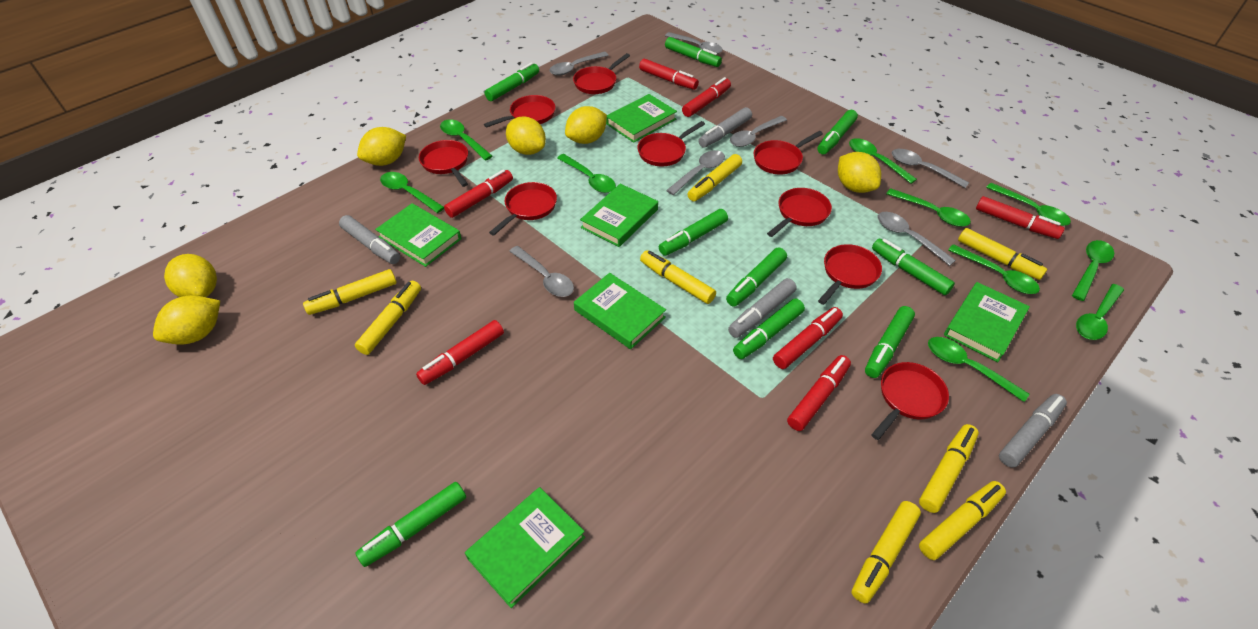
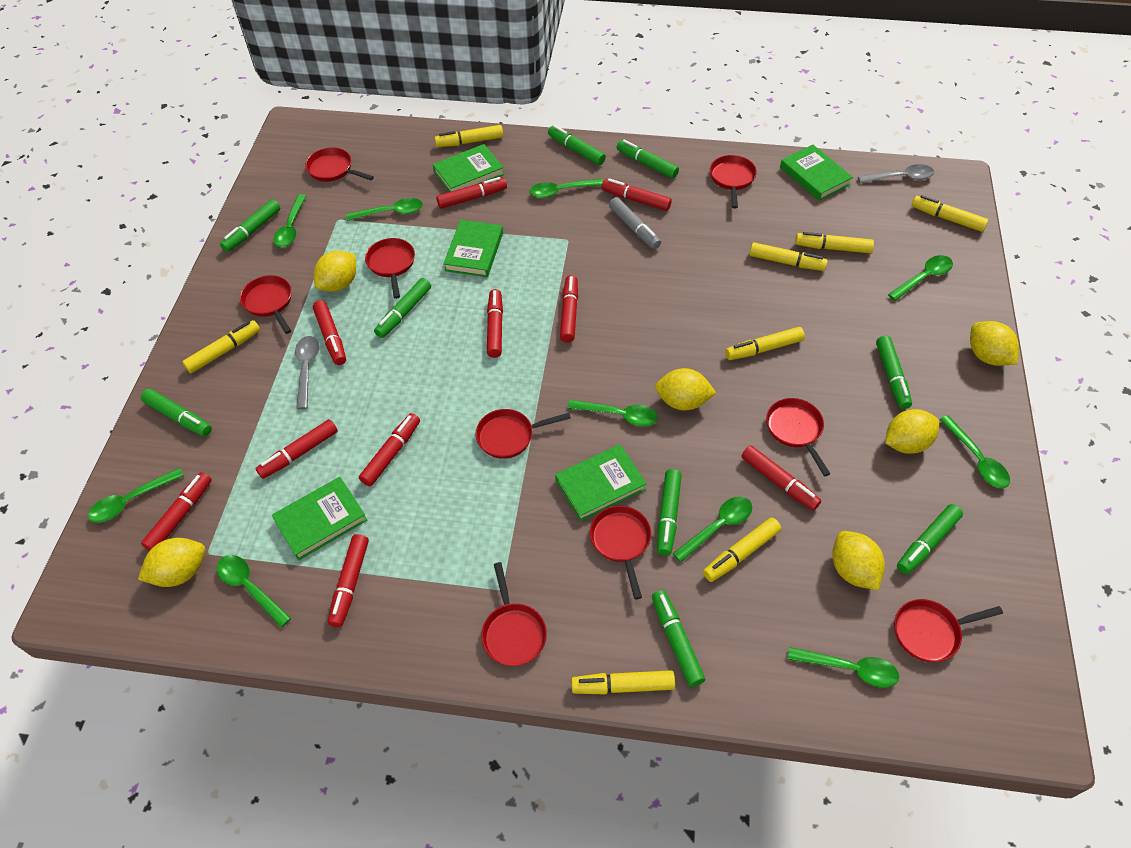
green book: 6 -> 5
grey marker: 4 -> 1
grey spoon: 7 -> 2
red marker: 7 -> 10

